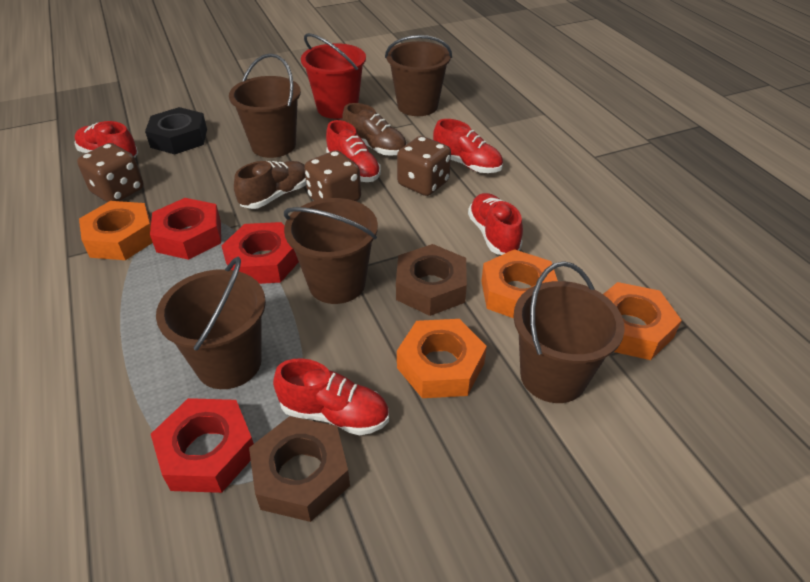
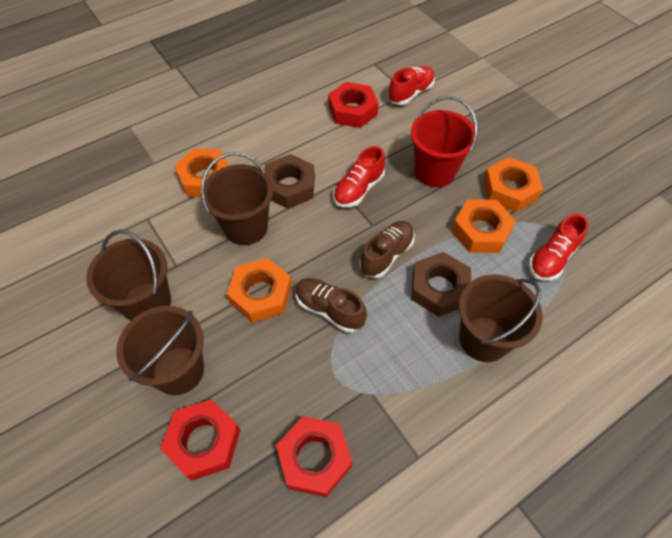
black nut: 1 -> 0
brown bucket: 5 -> 4
brown dice: 3 -> 0
red shoe: 5 -> 3

